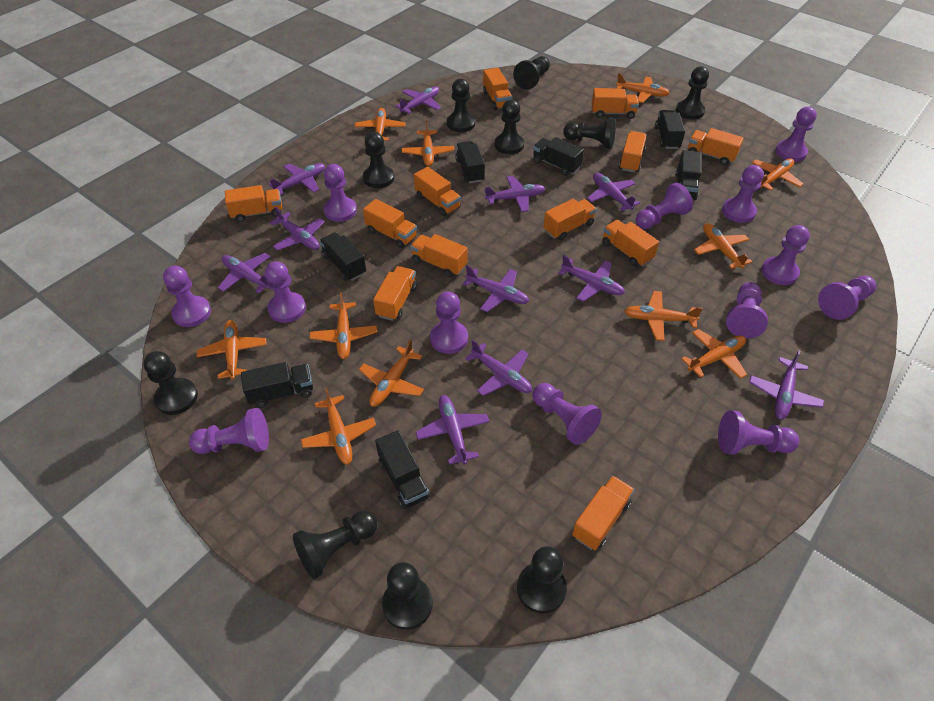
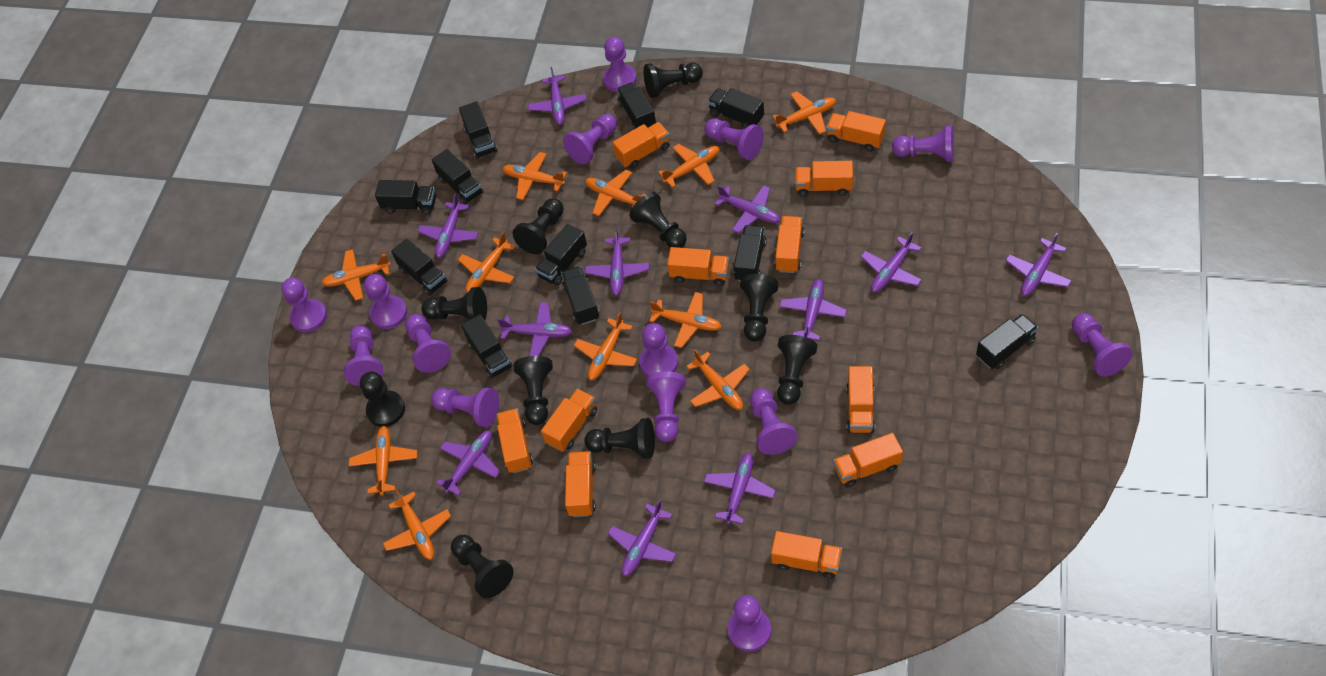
black truck: 7 -> 11
orange truck: 12 -> 11
purple pawn: 13 -> 14

